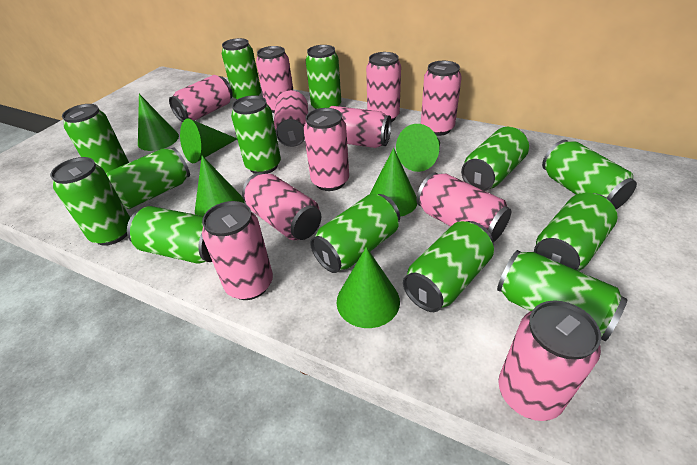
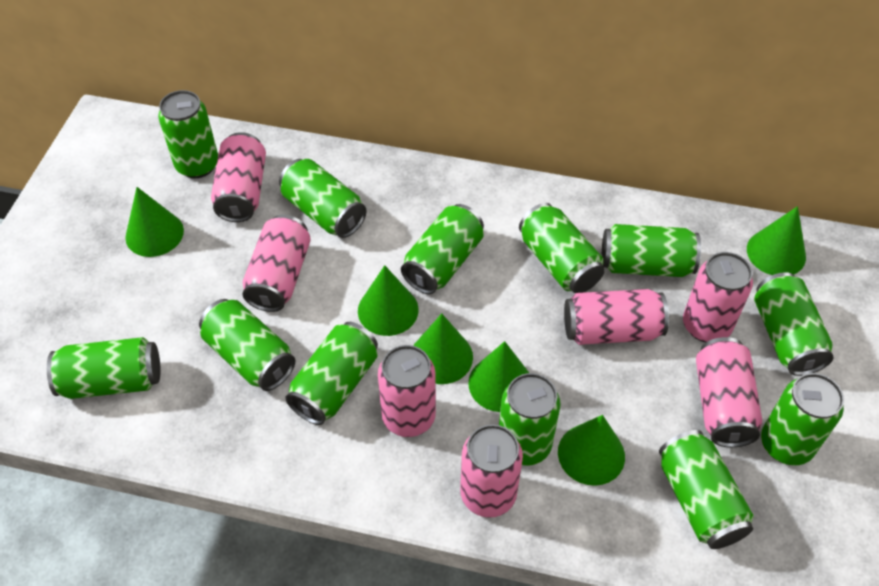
green can: 13 -> 12
pink can: 11 -> 7

